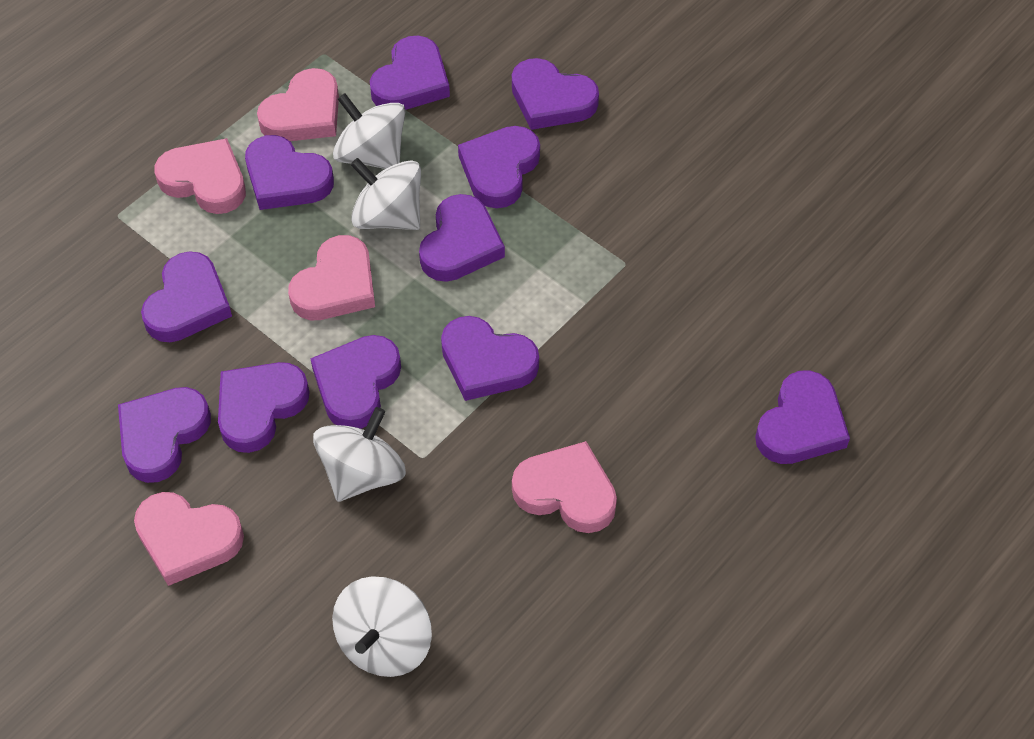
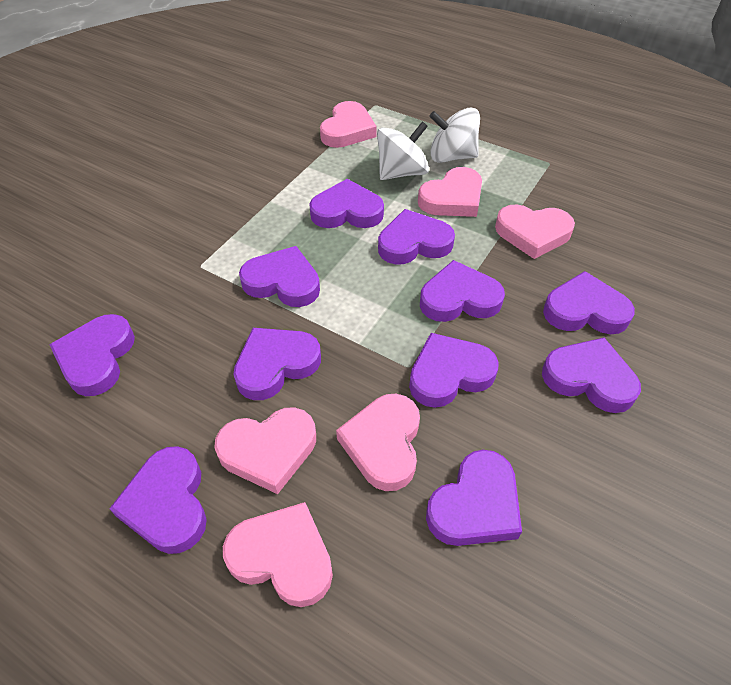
pink heart: 5 -> 6
white spinning top: 4 -> 2

